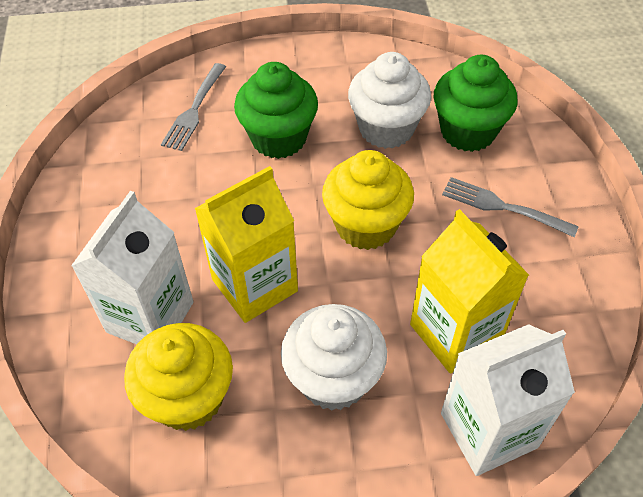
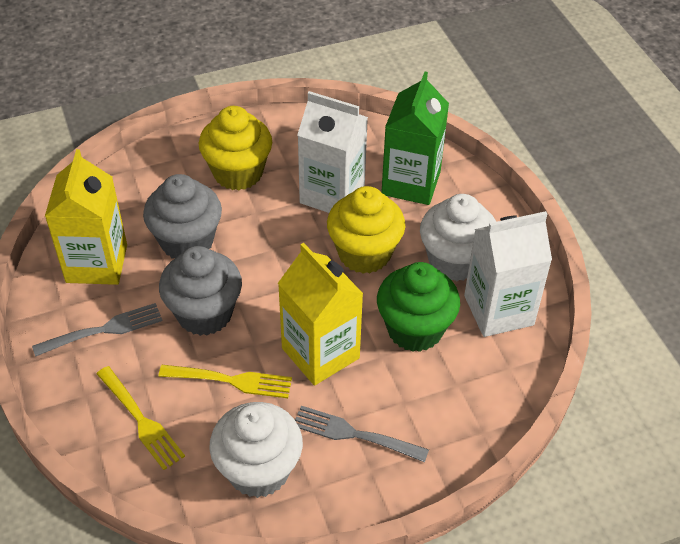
green carton: 0 -> 1
green cupcake: 2 -> 1
grey cupcake: 0 -> 2
yellow fork: 0 -> 2

